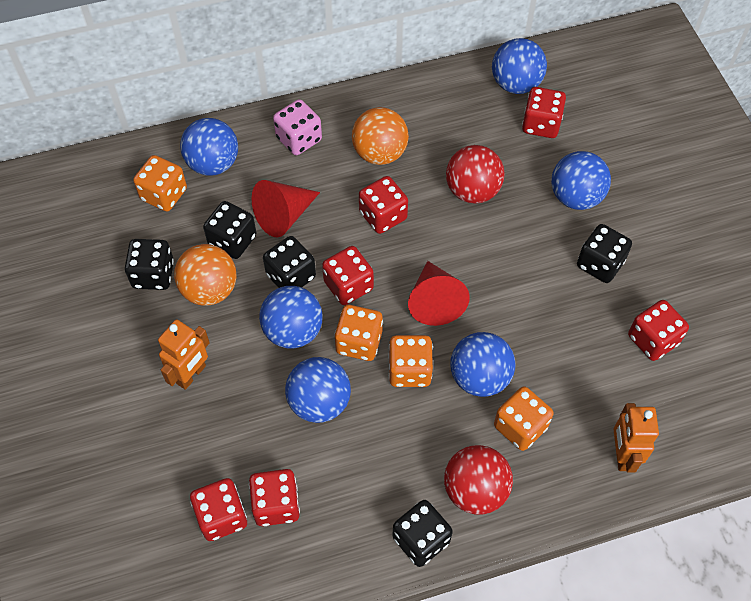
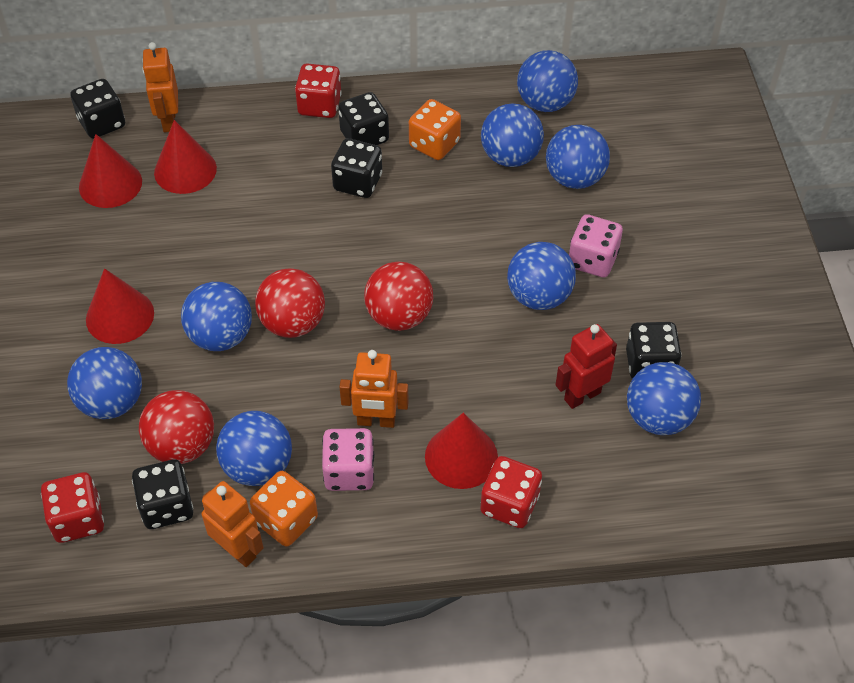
blue ball: 6 -> 8
orange ball: 2 -> 0
orange dice: 4 -> 2
orange robot: 2 -> 3
pink dice: 1 -> 2
red ball: 2 -> 3
red cone: 2 -> 4
red dice: 6 -> 3
red robot: 0 -> 1

